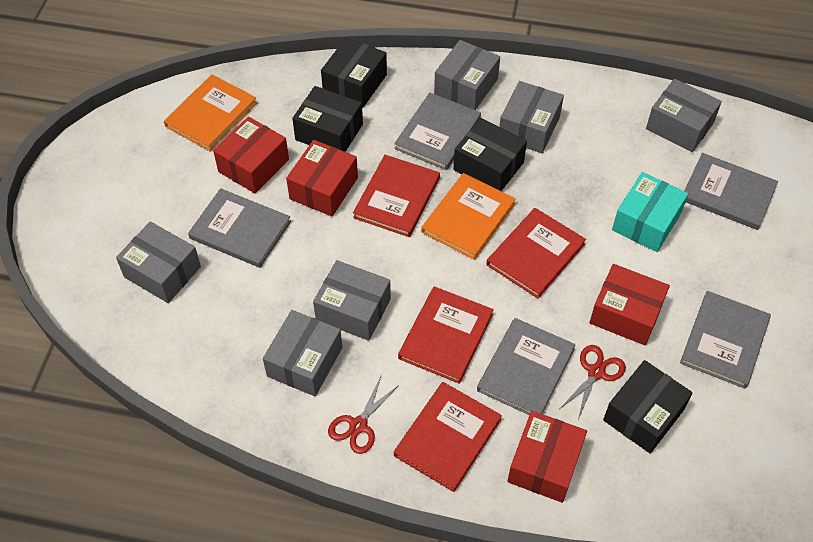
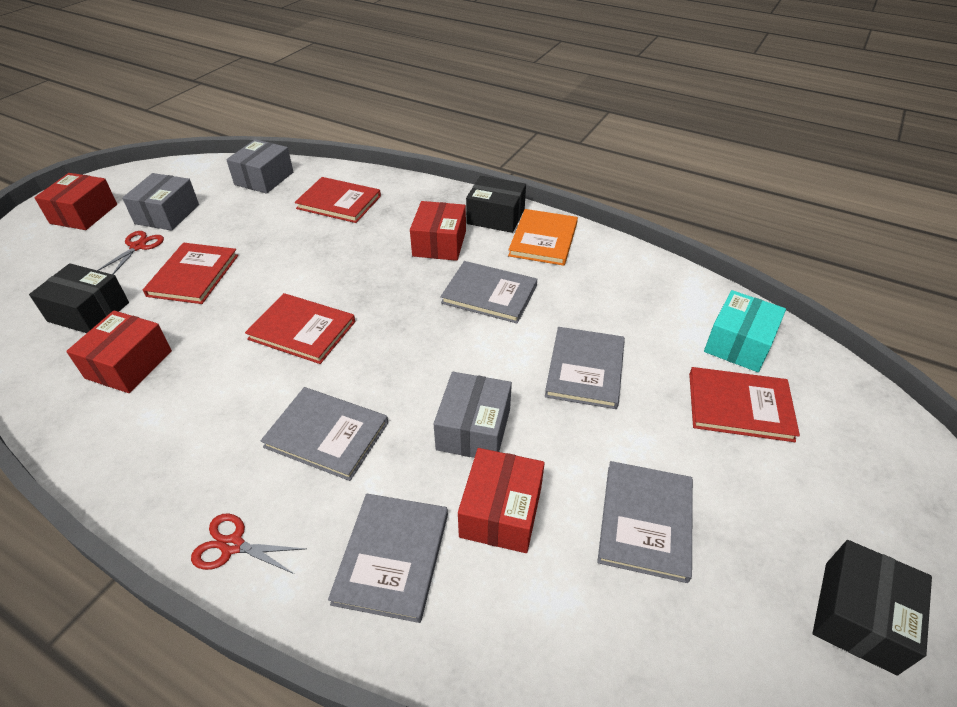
black box: 4 -> 3
grey box: 6 -> 3
orange book: 2 -> 1

